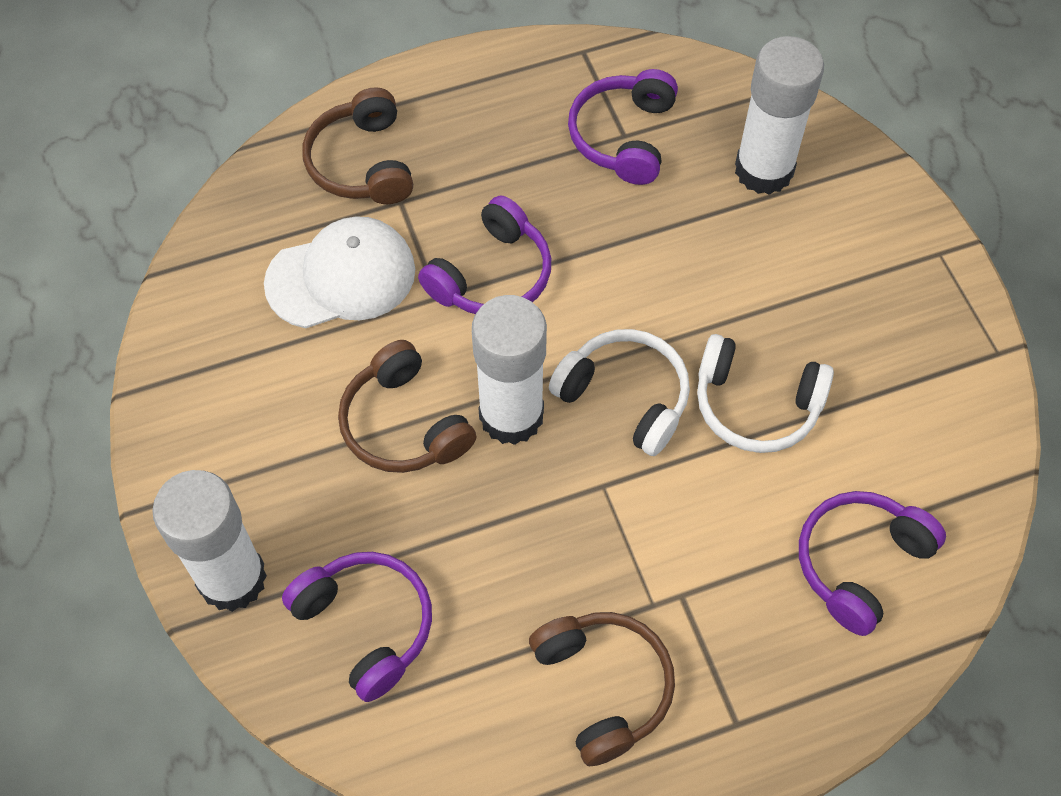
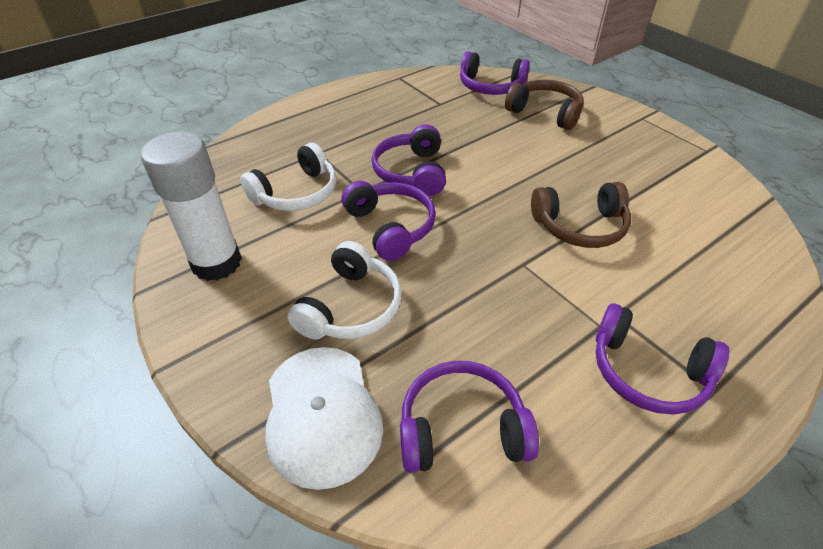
brown headphones: 3 -> 2
purple headphones: 4 -> 5
white glue stick: 3 -> 1

